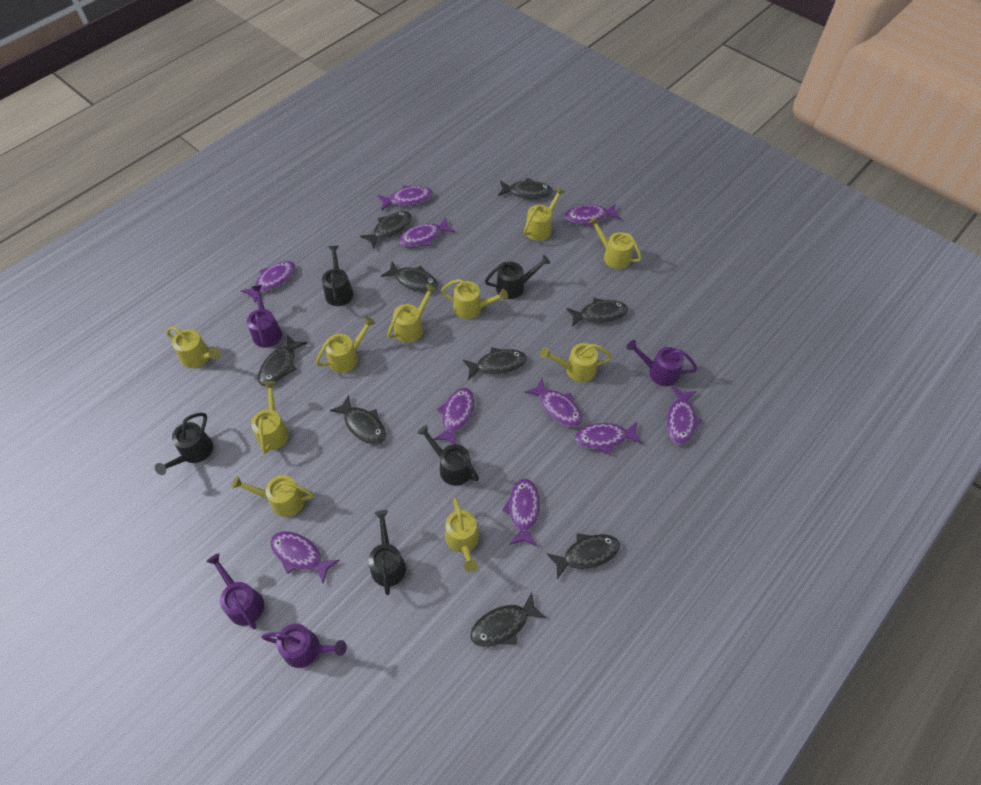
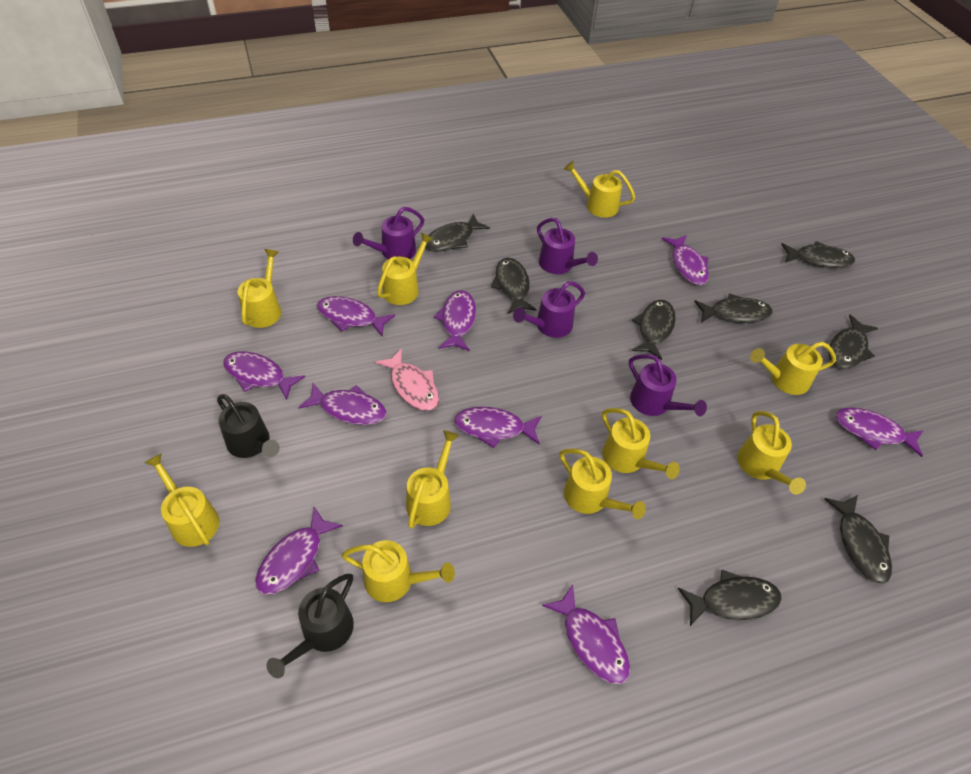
black fish: 9 -> 8
black watering can: 5 -> 2
pink fish: 0 -> 1
purple fish: 10 -> 9

